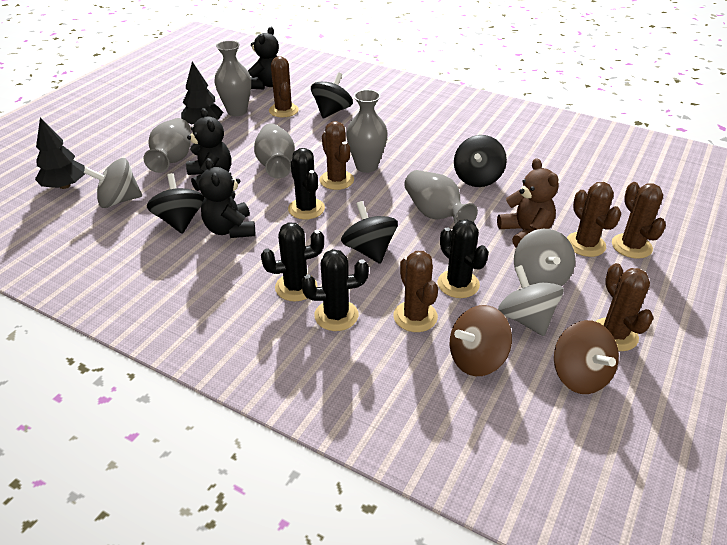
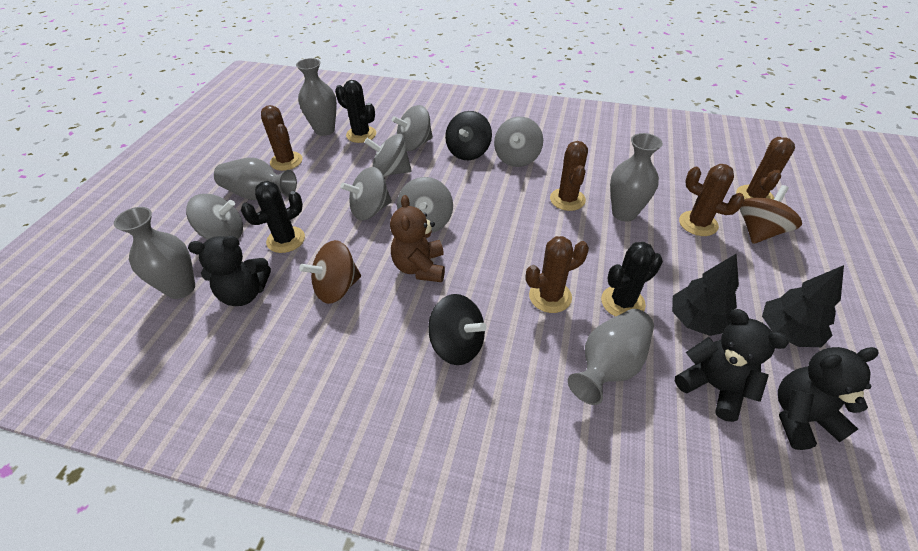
black cactus: 4 -> 3
black spinning top: 4 -> 2
brown cactus: 6 -> 5
grey spinning top: 3 -> 6

